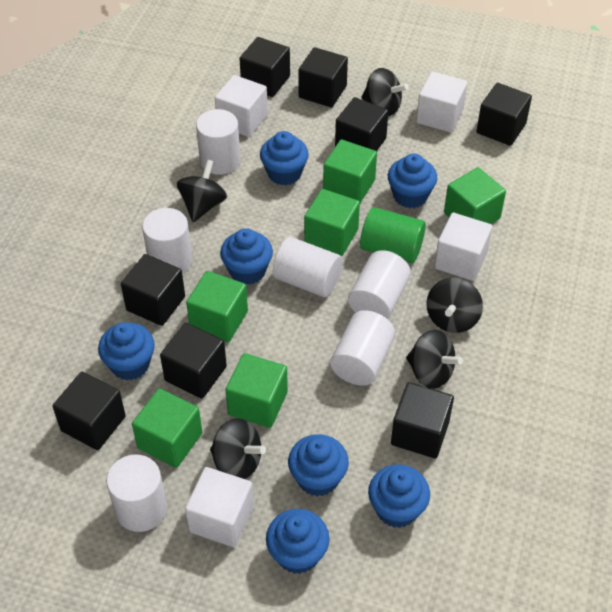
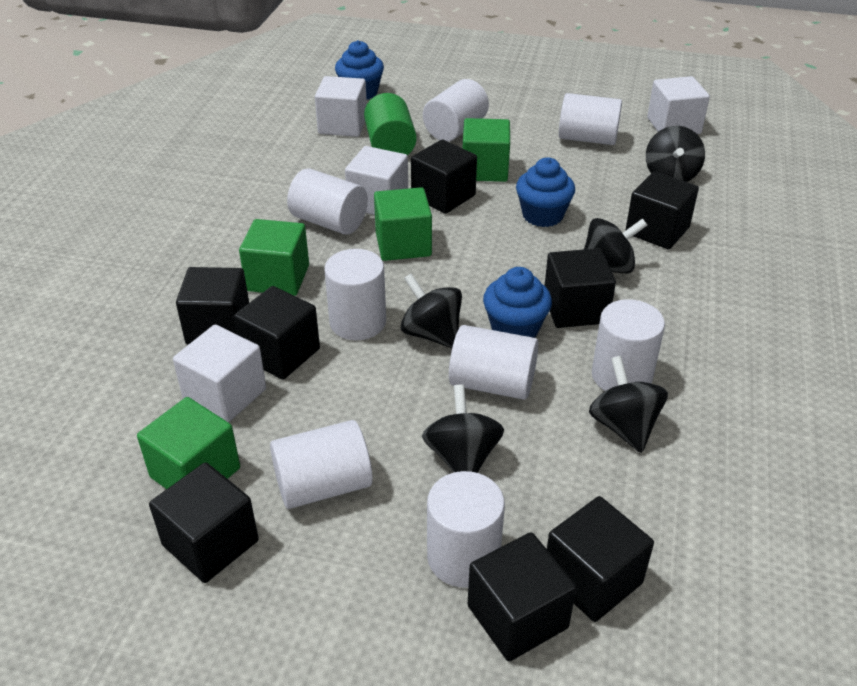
blue cupcake: 7 -> 3
green cube: 6 -> 4
white cylinder: 6 -> 8

